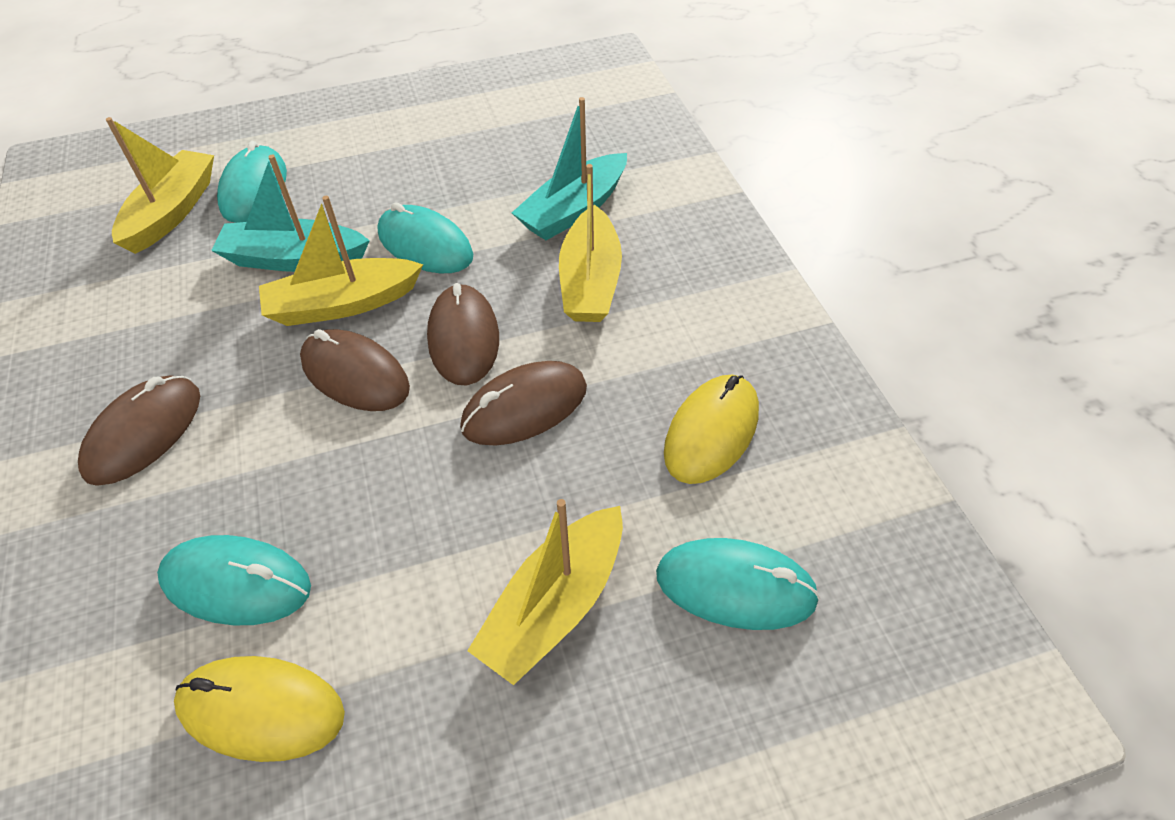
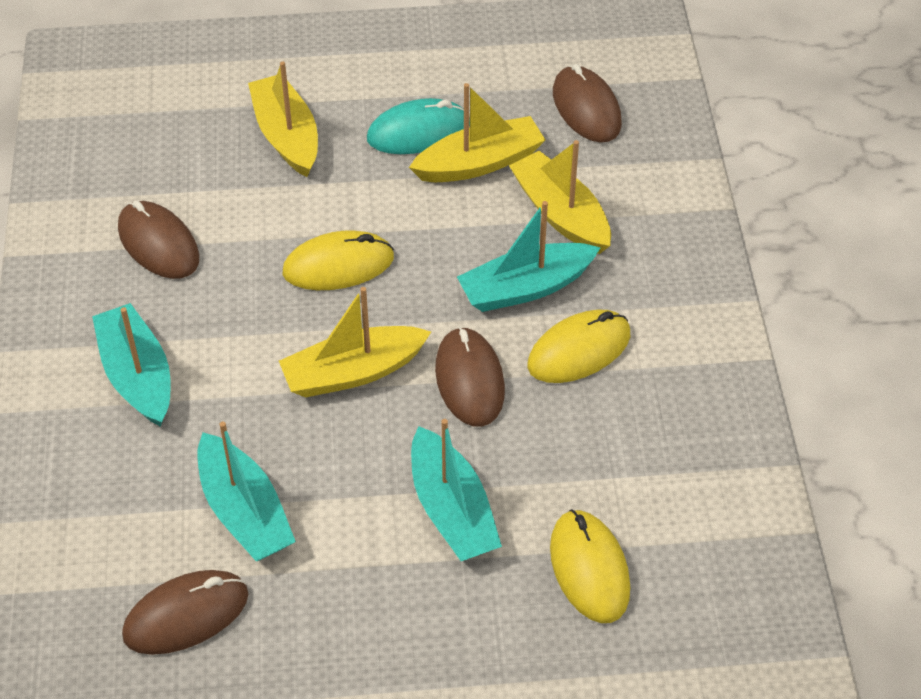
turquoise boat: 2 -> 4
turquoise mouse: 4 -> 1
yellow mouse: 2 -> 3

